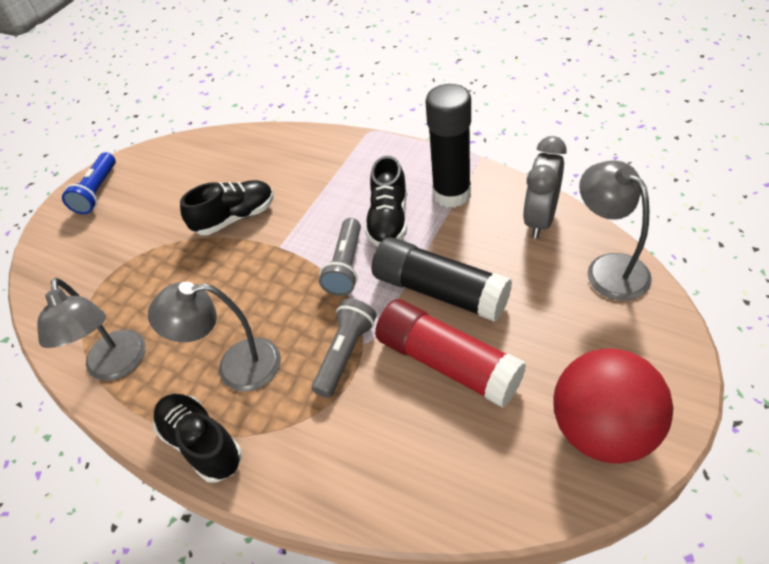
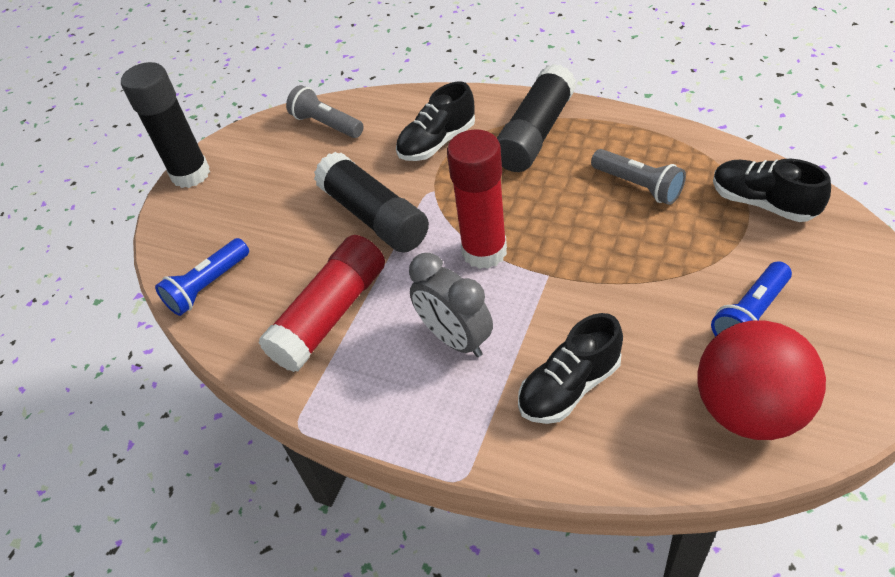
black glue stick: 2 -> 3
blue flashlight: 1 -> 2
grey lamp: 3 -> 0
red glue stick: 1 -> 2

